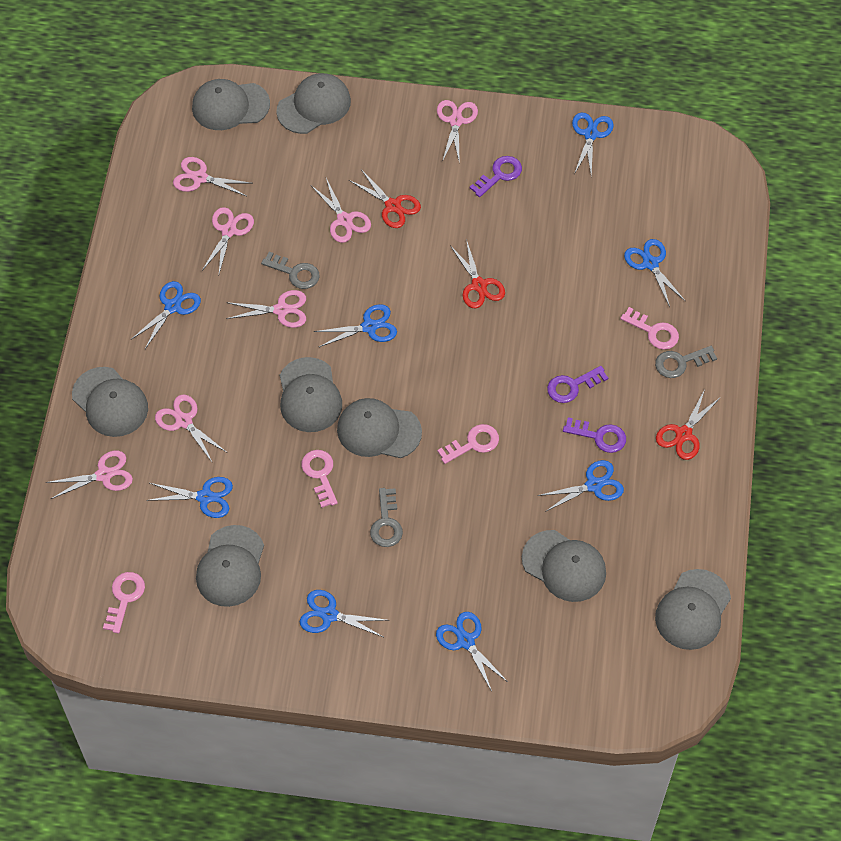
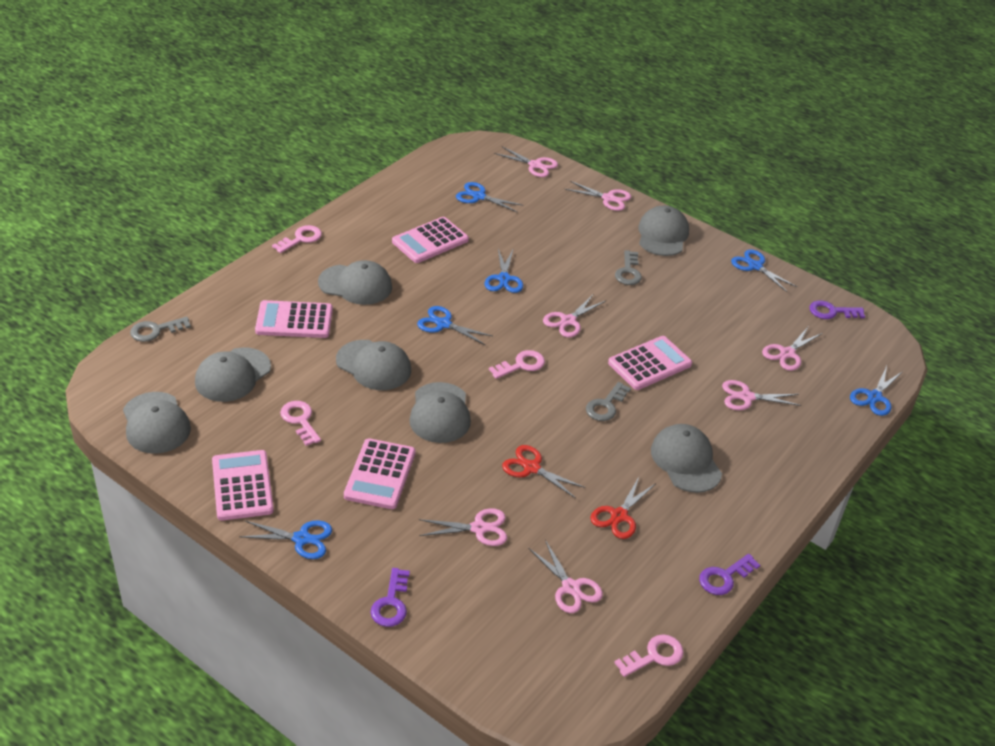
blue scissors: 8 -> 6
grey cap: 8 -> 7
pink calculator: 0 -> 5
red scissors: 3 -> 2

